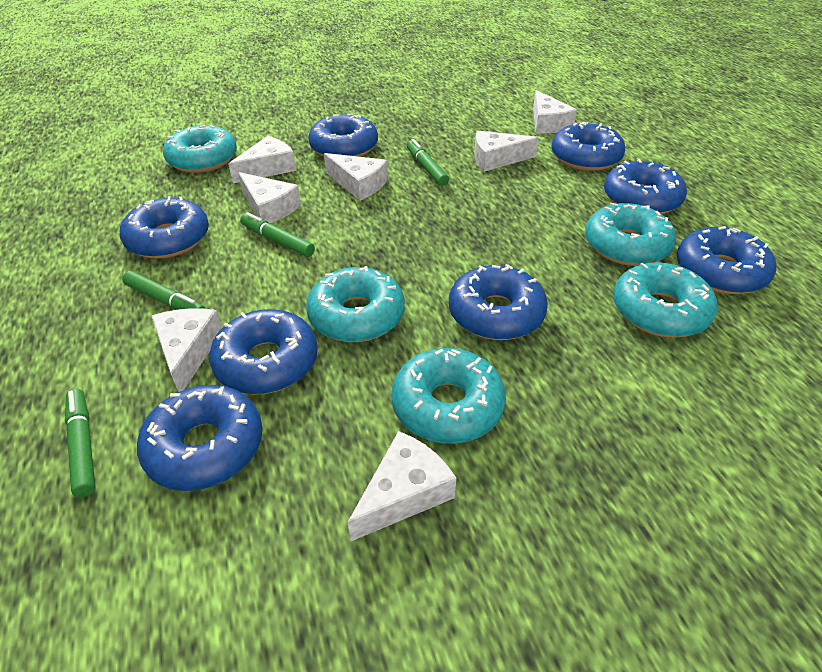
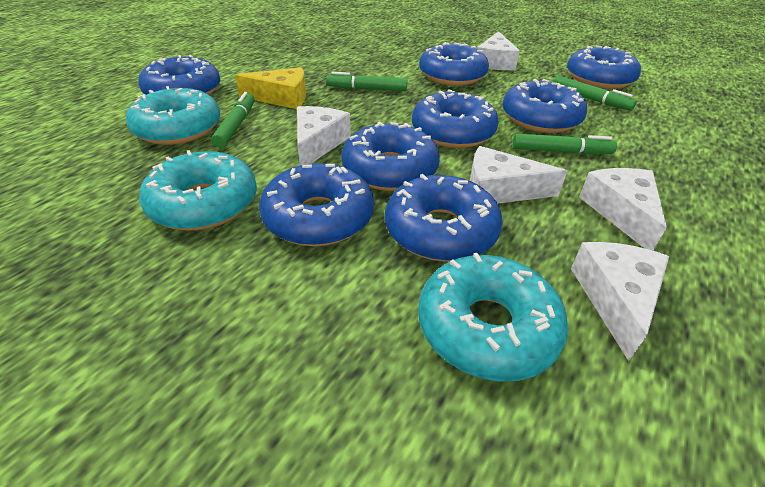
turquoise donut: 5 -> 3
white cheese: 7 -> 5
yellow cheese: 0 -> 1

